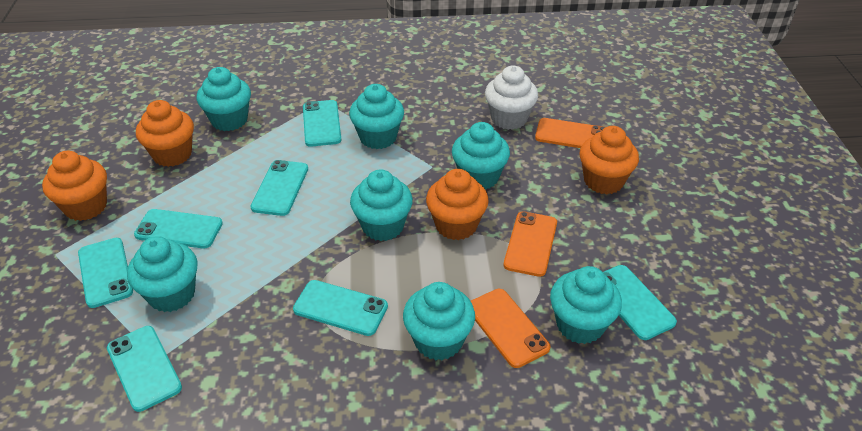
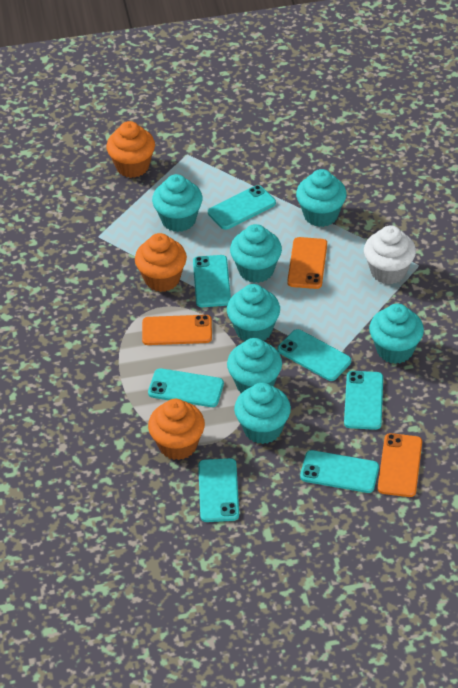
orange cupcake: 4 -> 3

